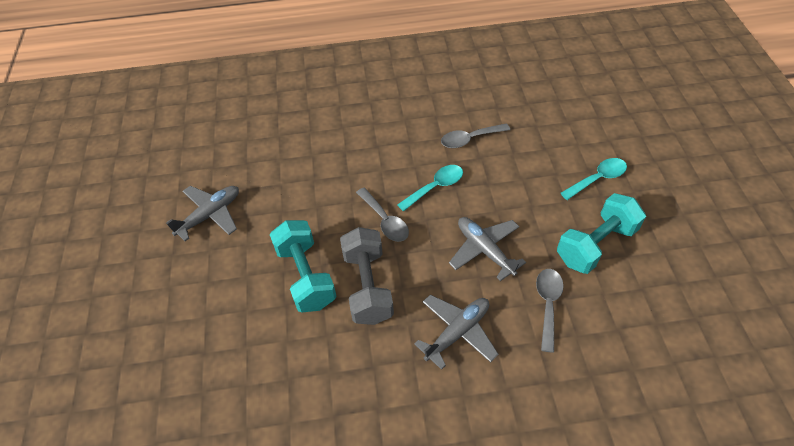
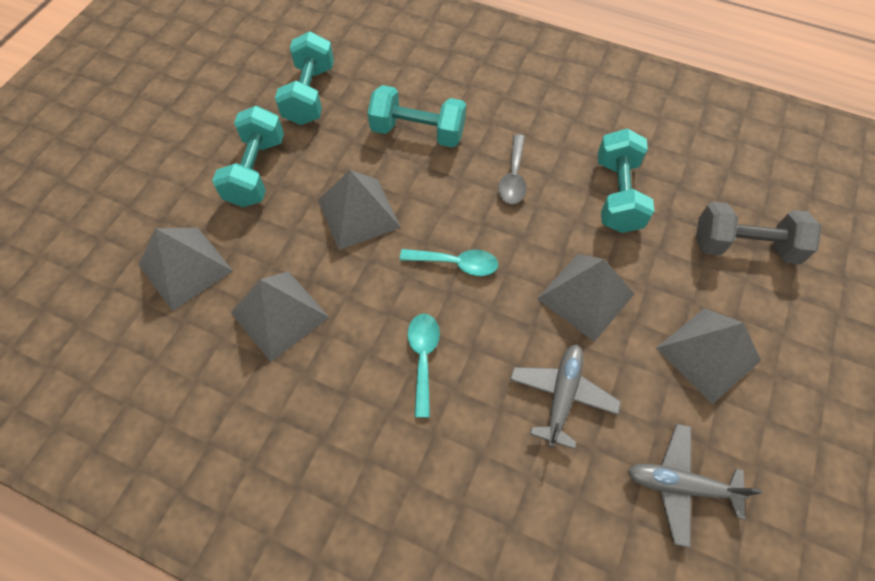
grey plane: 3 -> 2
grey pyramid: 0 -> 5
grey spoon: 3 -> 1
turquoise dumbbell: 2 -> 4

